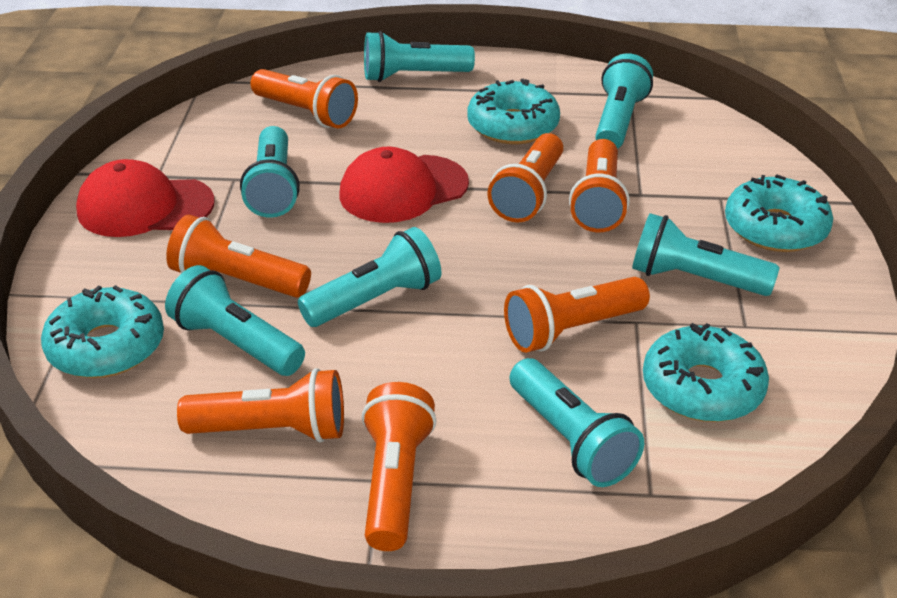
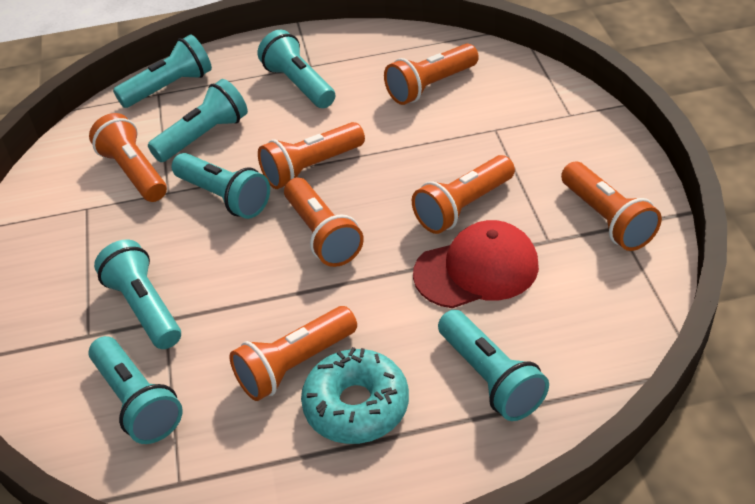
red cap: 2 -> 1
turquoise donut: 4 -> 1

